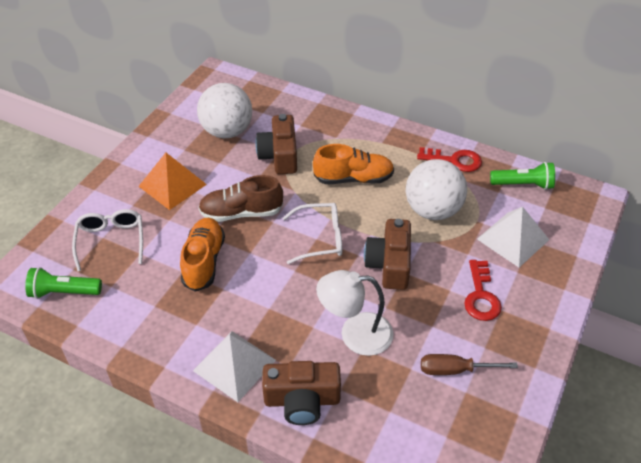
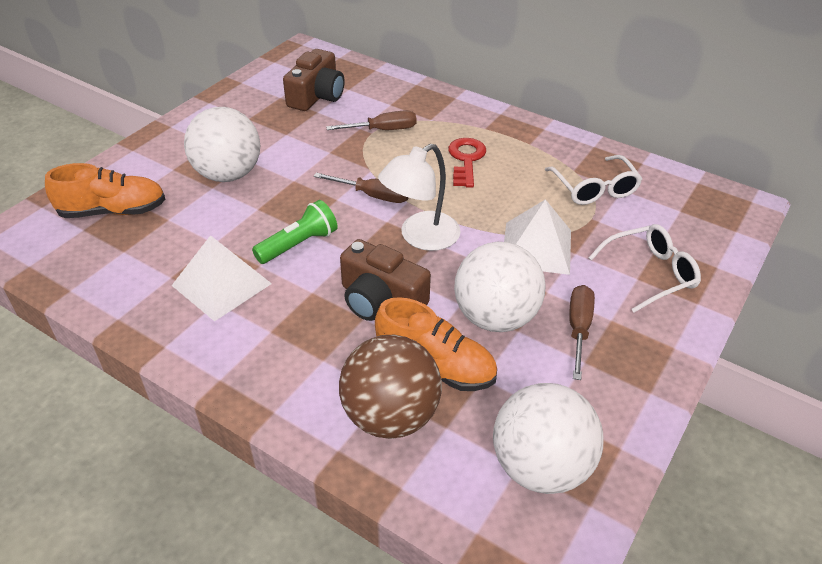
brown ball: 0 -> 1
brown camera: 3 -> 2
brown screwdriver: 1 -> 3
brown shoe: 1 -> 0
green flashlight: 2 -> 1
orange pyramid: 1 -> 0
red key: 2 -> 1
white ball: 2 -> 3

